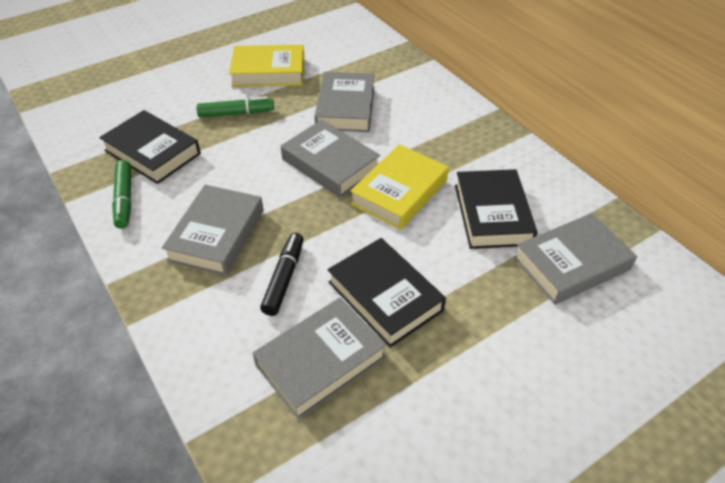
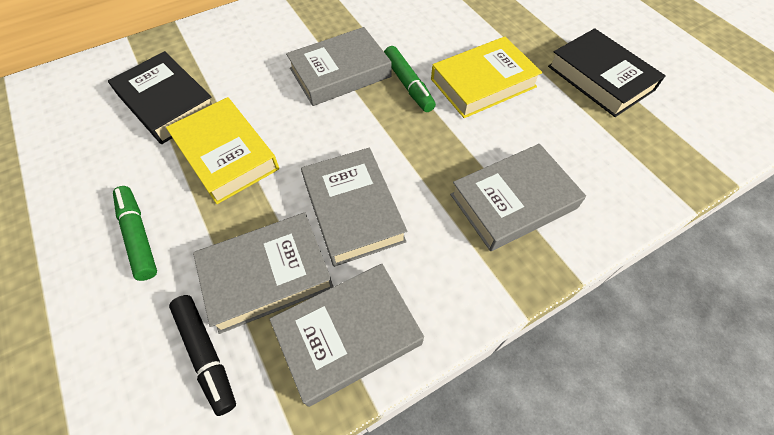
black book: 3 -> 2

